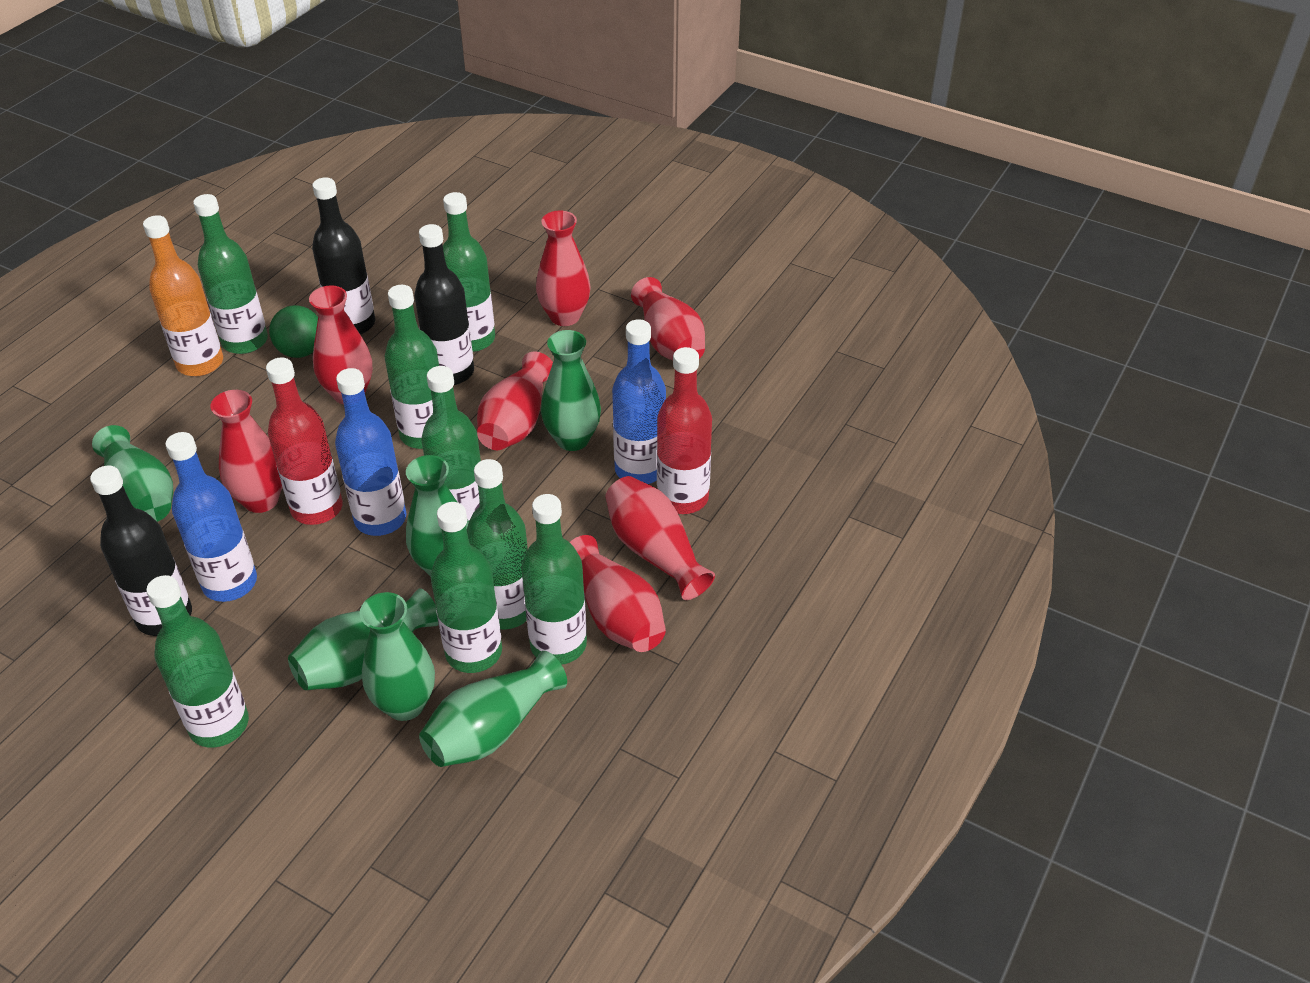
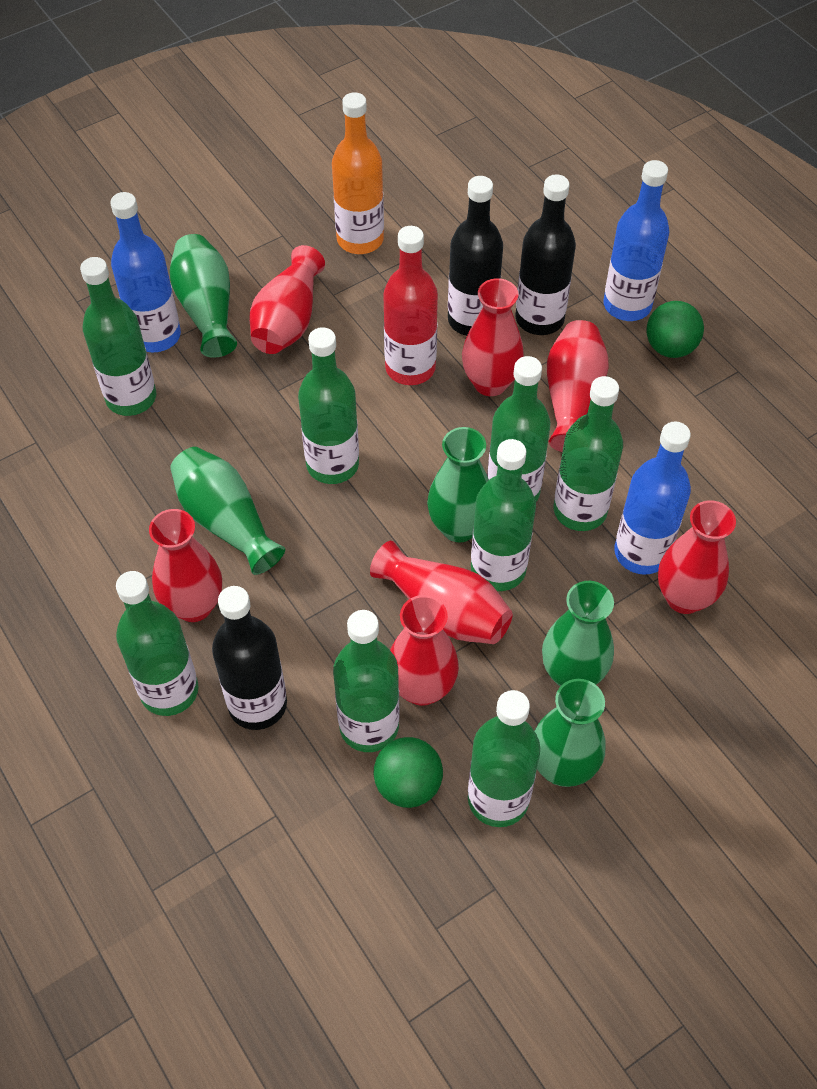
green ball: 1 -> 2
green vase: 6 -> 5
red bottle: 2 -> 1

